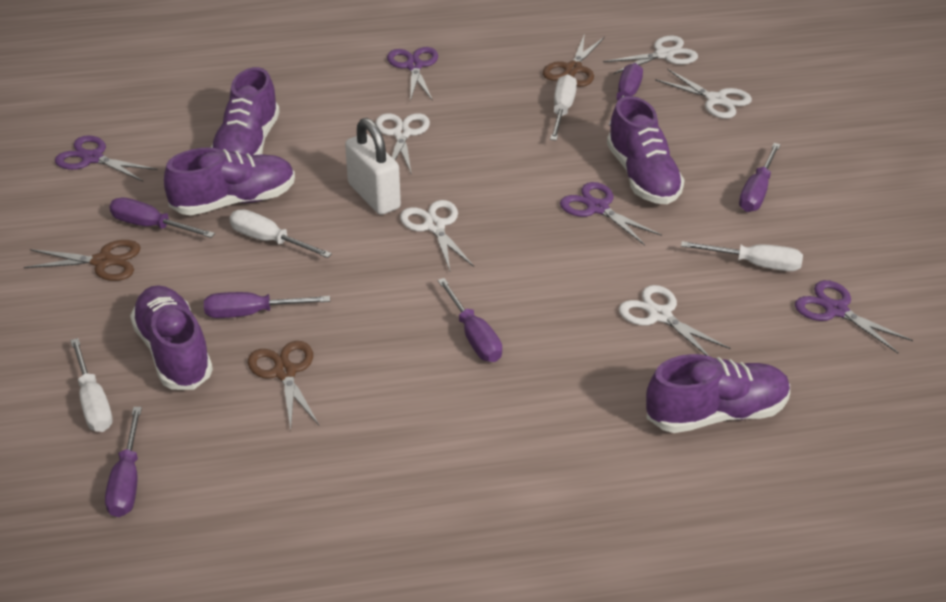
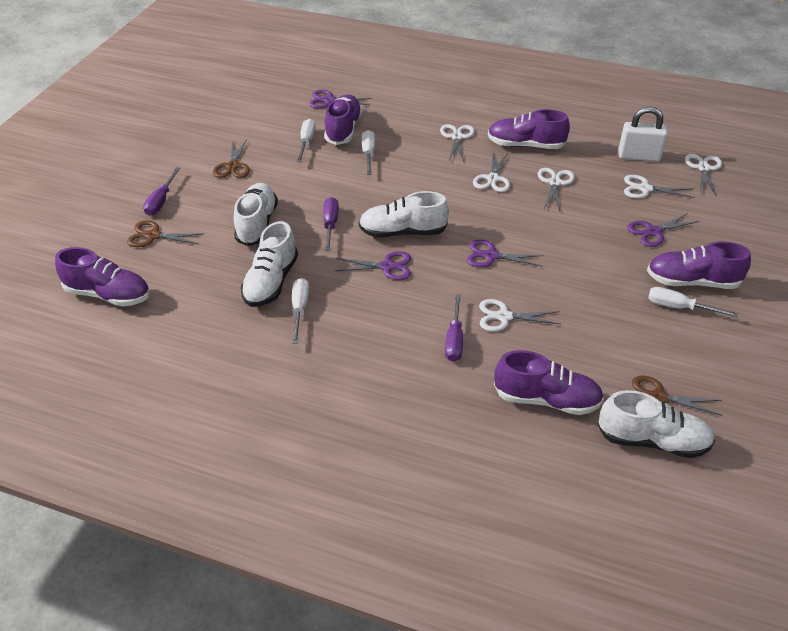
purple screwdriver: 6 -> 3
white scissors: 5 -> 6
white shoe: 0 -> 4

